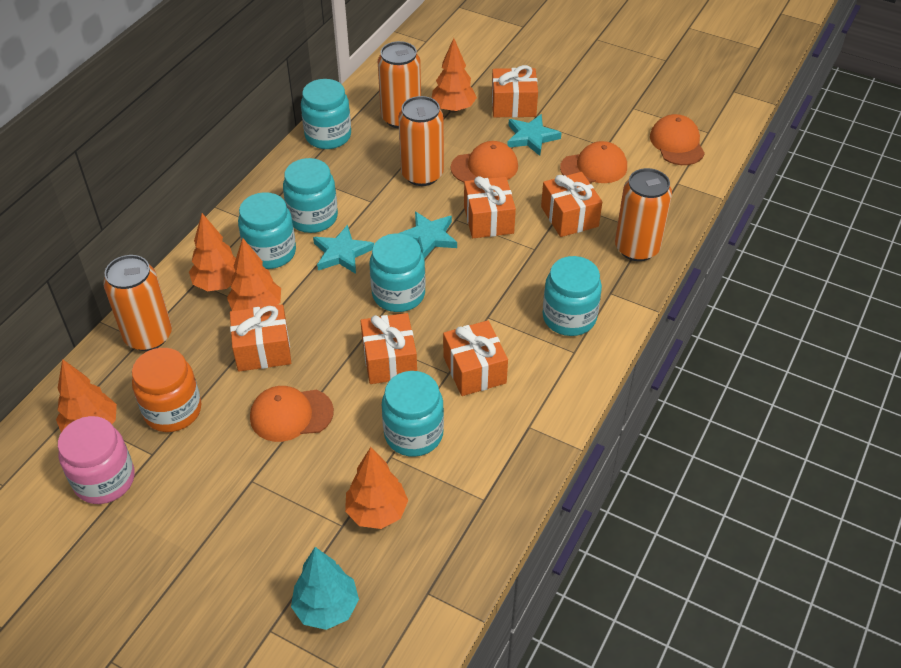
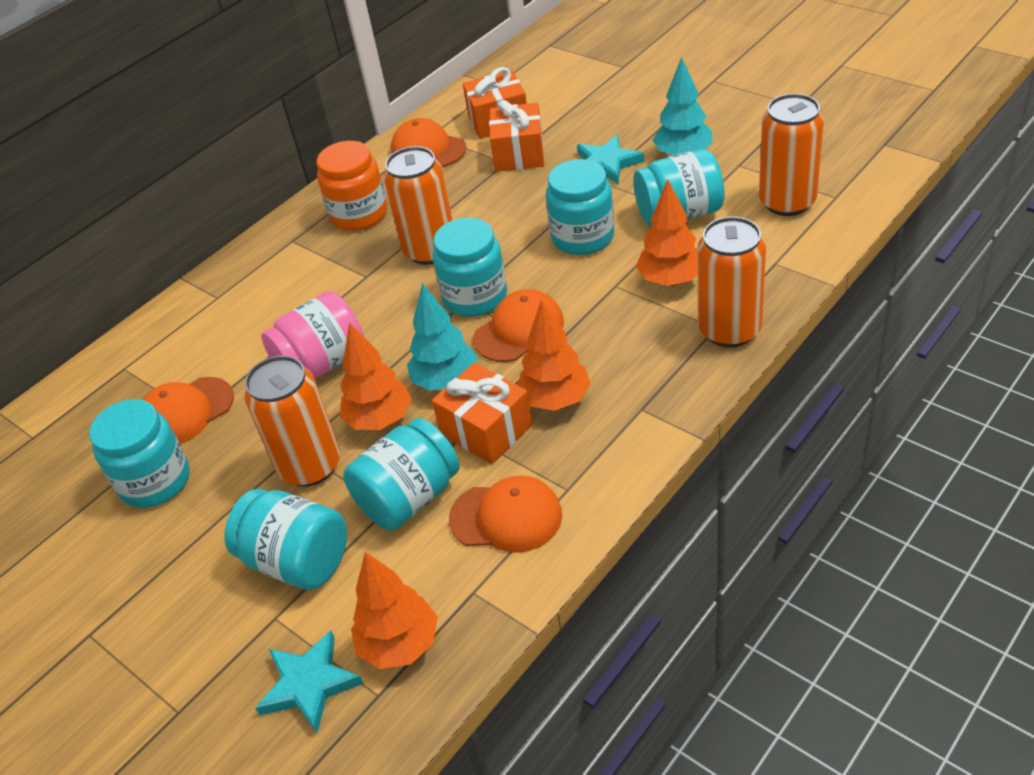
orange gift: 6 -> 3
orange tree: 5 -> 4
turquoise star: 3 -> 2
turquoise tree: 1 -> 2

